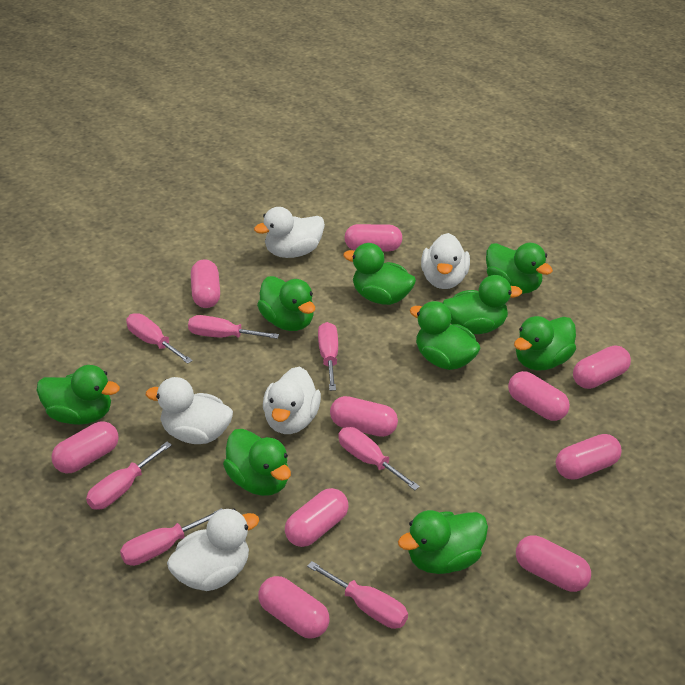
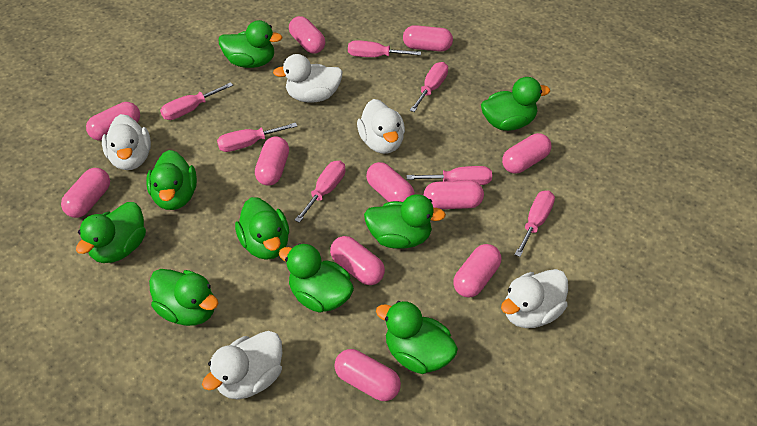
pink capsule: 10 -> 11

